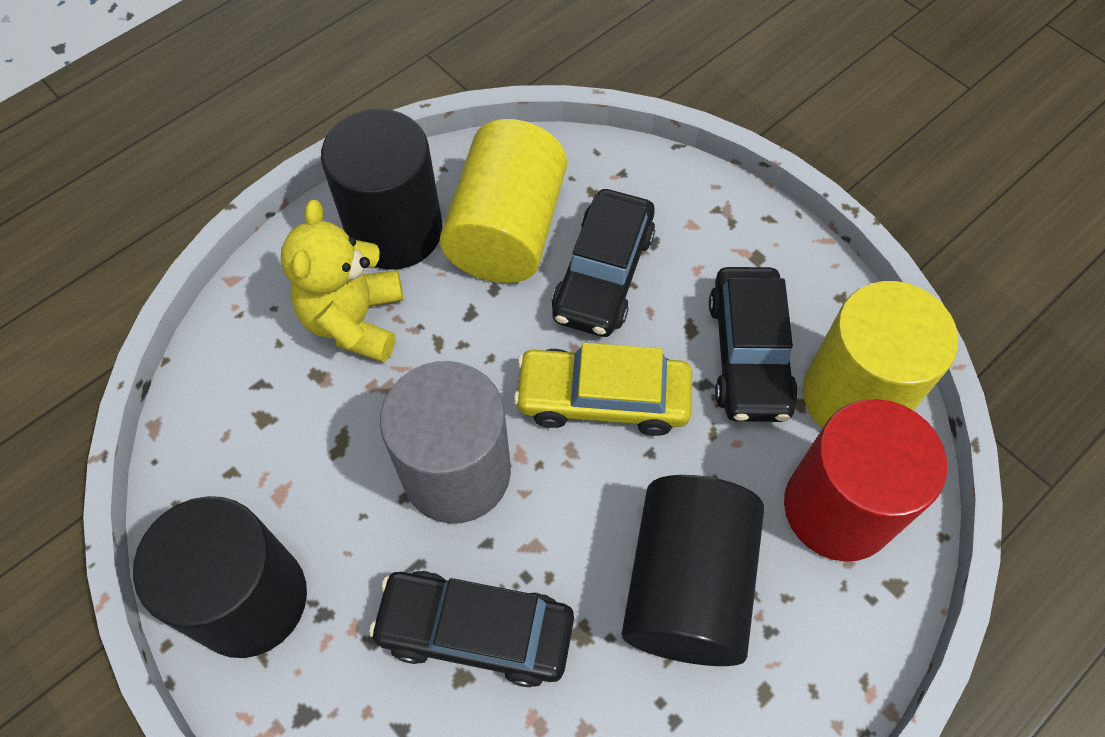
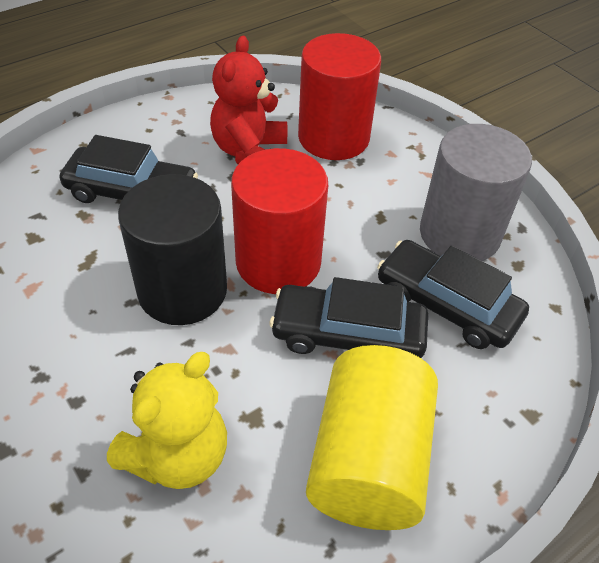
black cylinder: 3 -> 1
red cylinder: 1 -> 2
red teddy bear: 0 -> 1
yellow car: 1 -> 0
yellow cylinder: 2 -> 1

